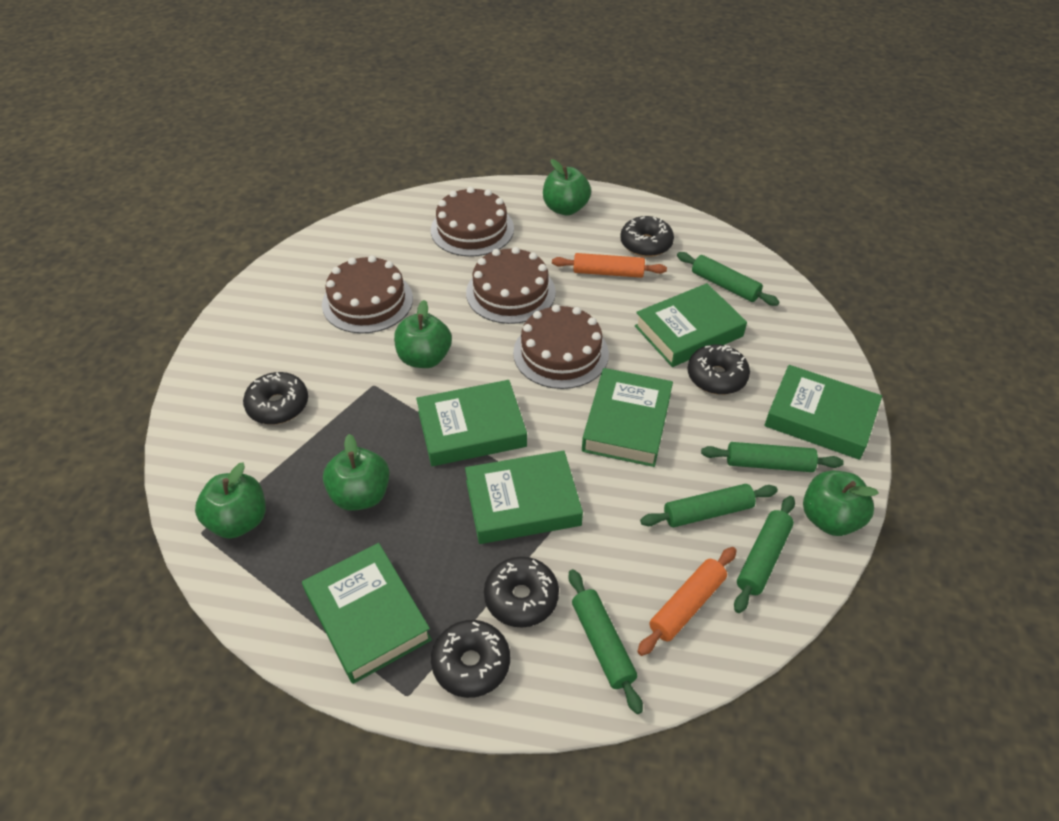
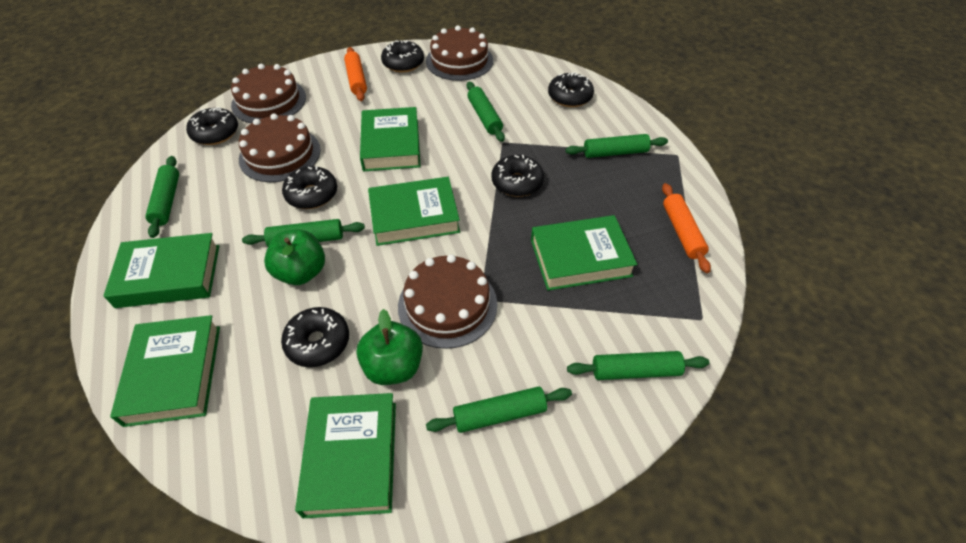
black donut: 5 -> 6
green apple: 5 -> 2
green rolling pin: 5 -> 6

